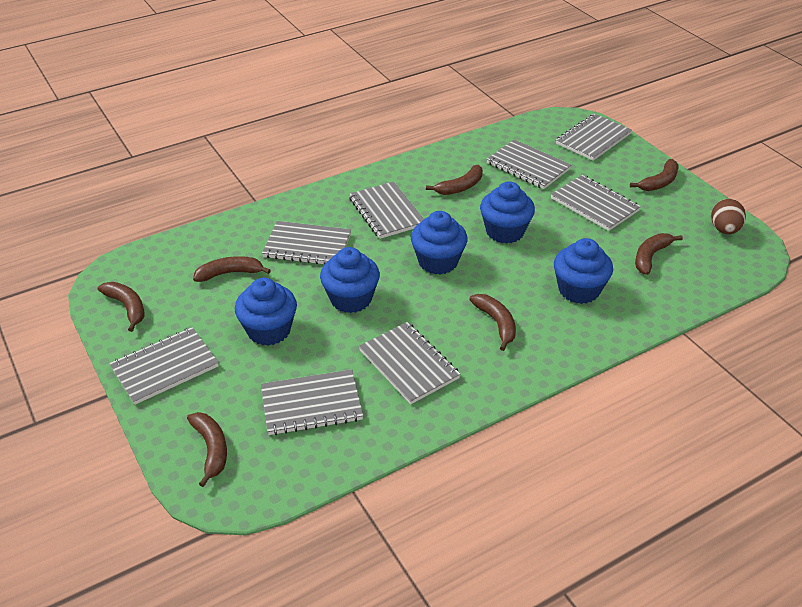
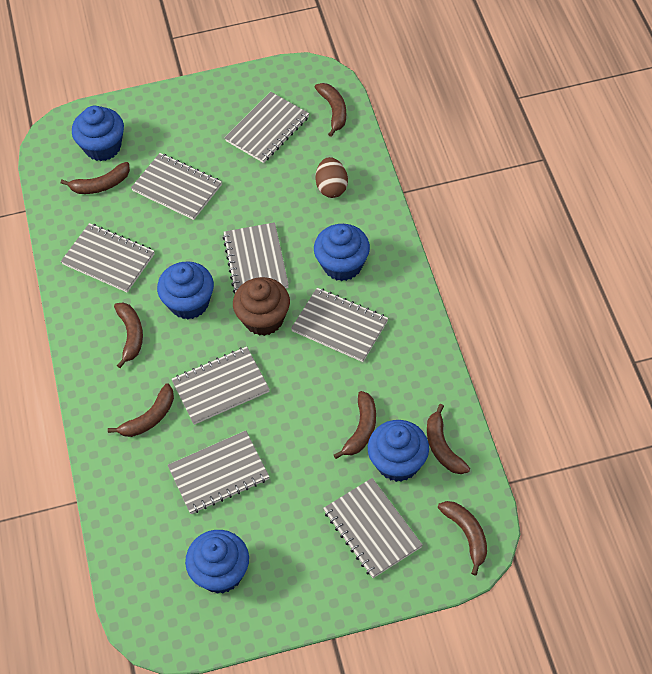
brown cupcake: 0 -> 1

